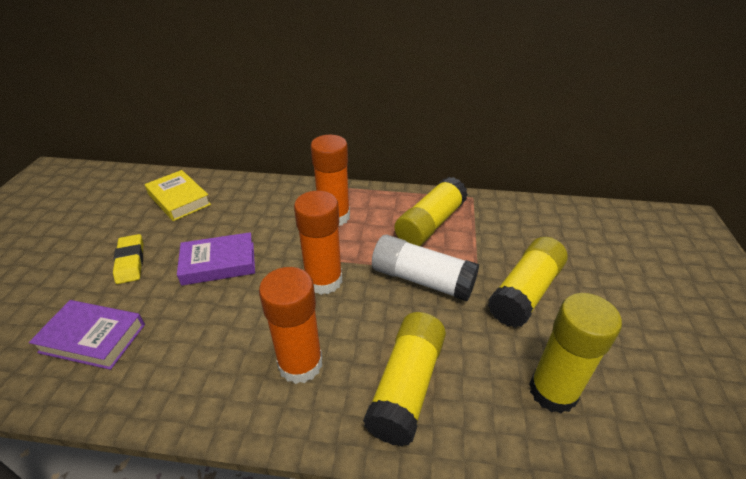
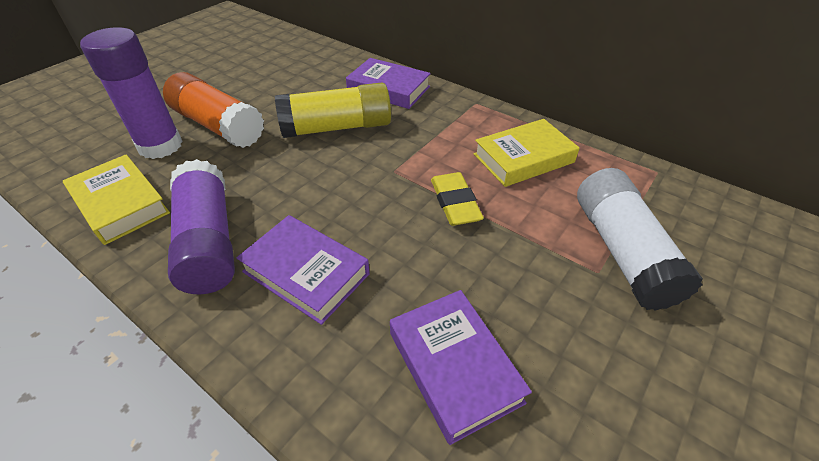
orange glue stick: 3 -> 1
purple book: 2 -> 3
purple glue stick: 0 -> 2
yellow book: 1 -> 2
yellow glue stick: 4 -> 1

